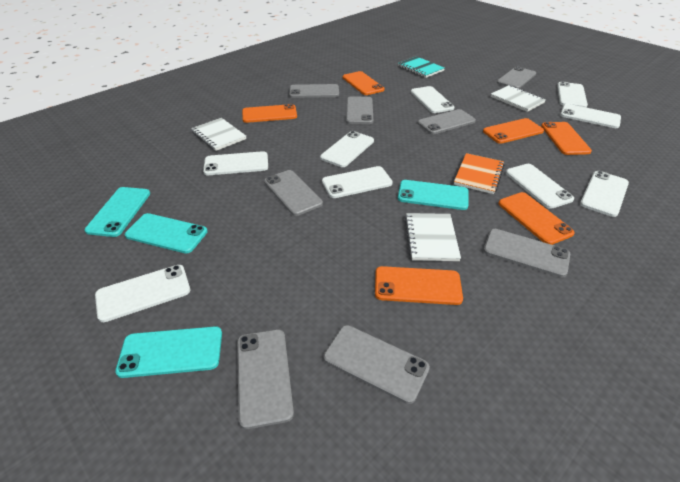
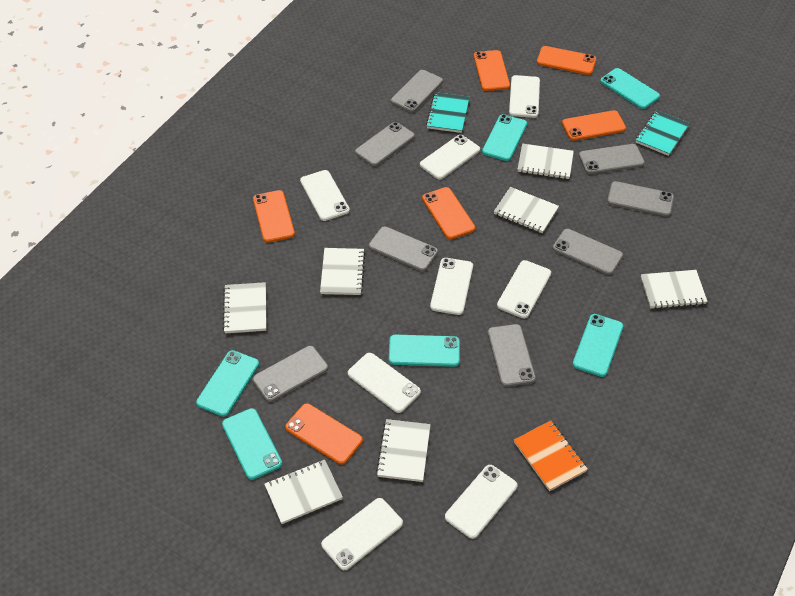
turquoise notebook: 1 -> 2
turquoise phone: 4 -> 6
white notebook: 3 -> 7
white phone: 9 -> 8

